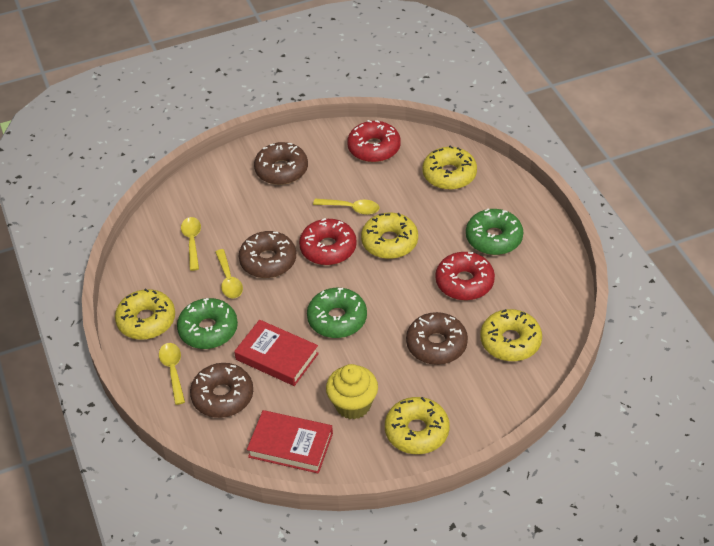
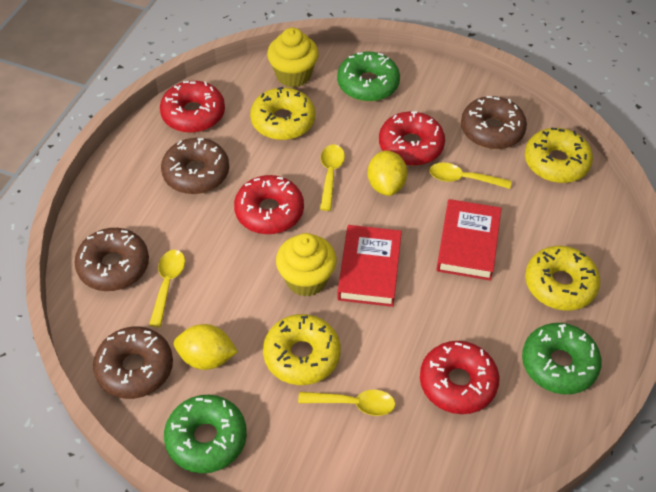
red donut: 3 -> 4
yellow cupcake: 1 -> 2
yellow donut: 5 -> 4
yellow lemon: 0 -> 2

